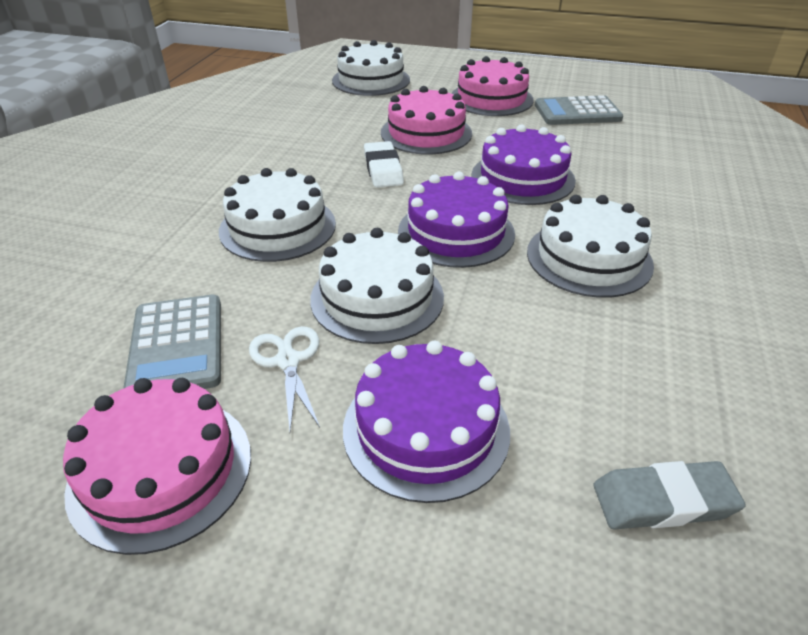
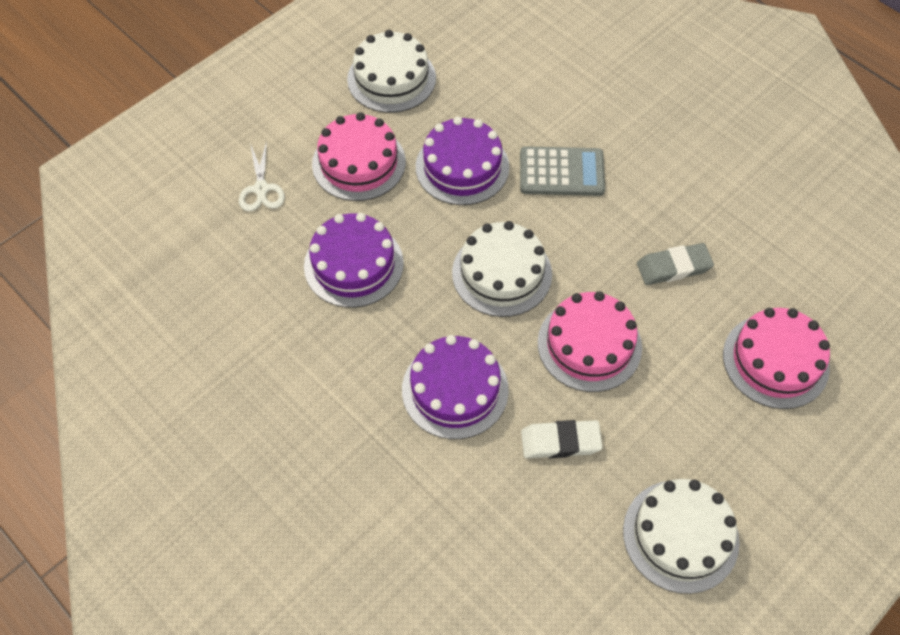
grey calculator: 2 -> 1
white cake: 4 -> 3

